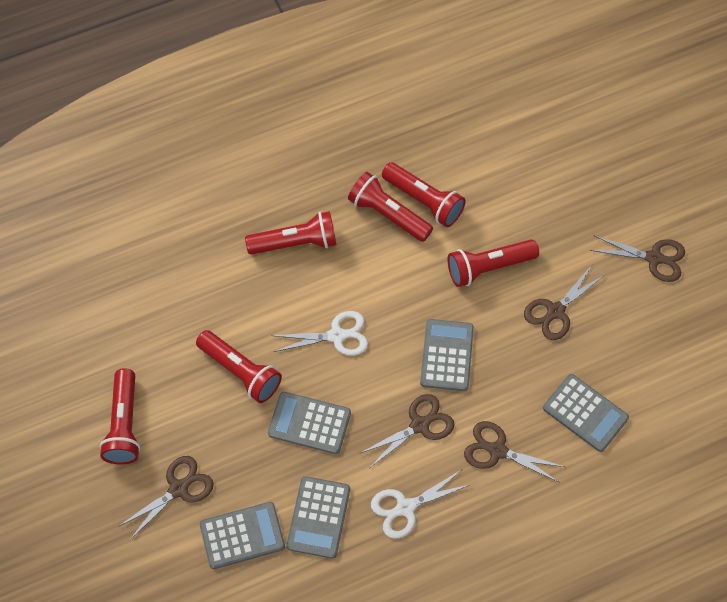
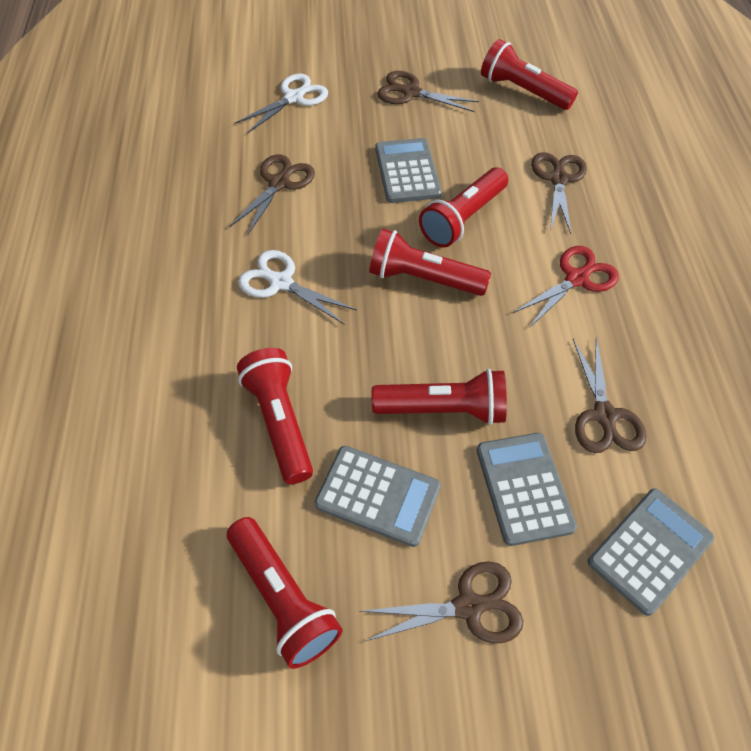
grey calculator: 5 -> 4
red scissors: 0 -> 1

